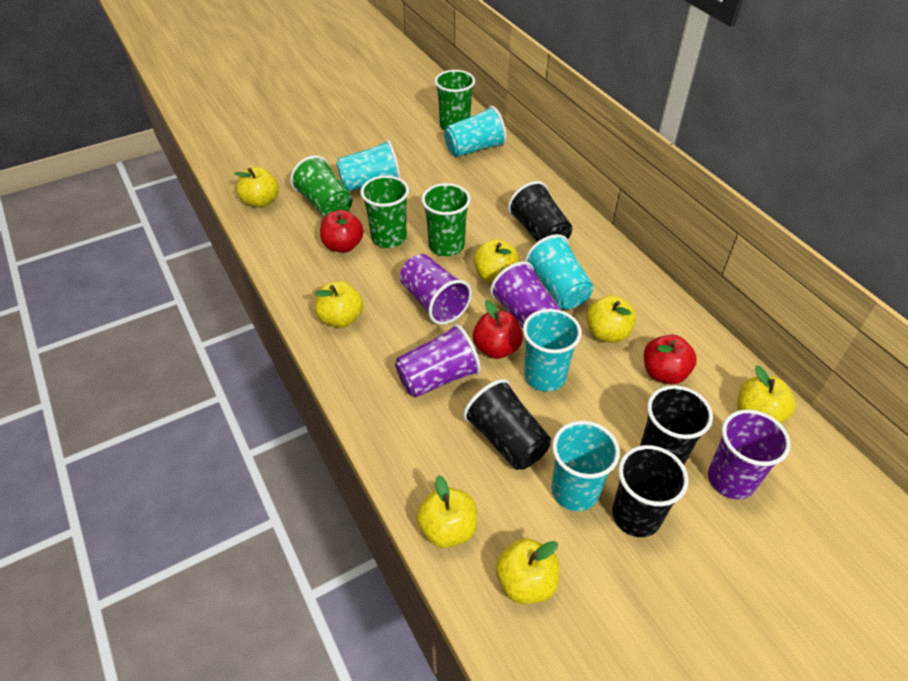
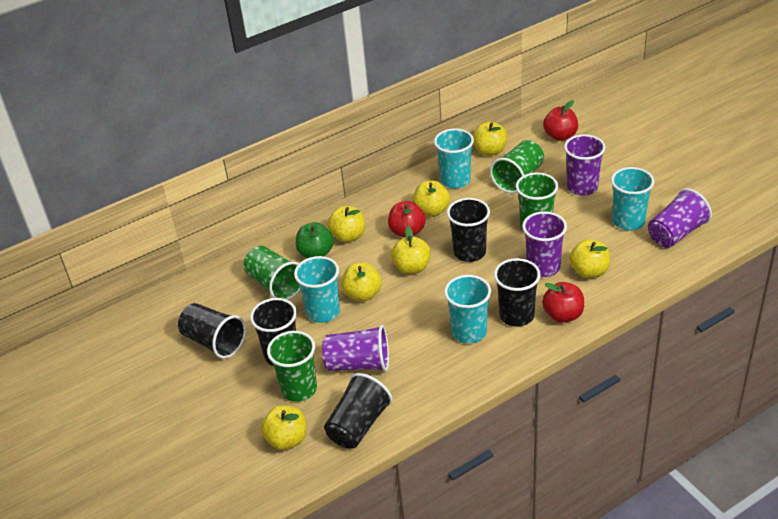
black cup: 4 -> 5
green apple: 0 -> 1
turquoise cup: 5 -> 4

